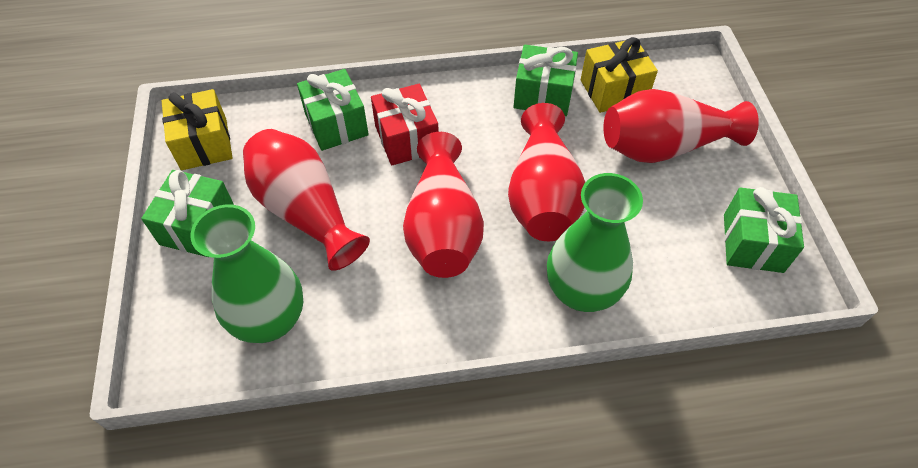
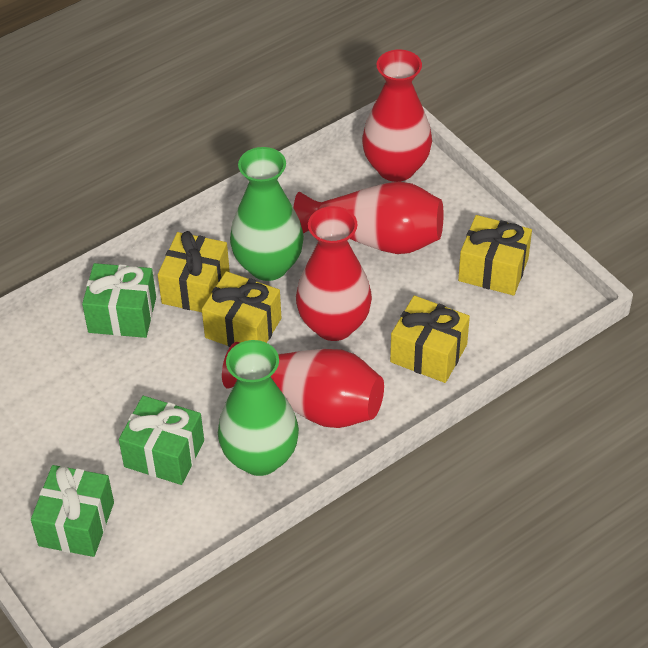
green gift: 4 -> 3
red gift: 1 -> 0
yellow gift: 2 -> 4

